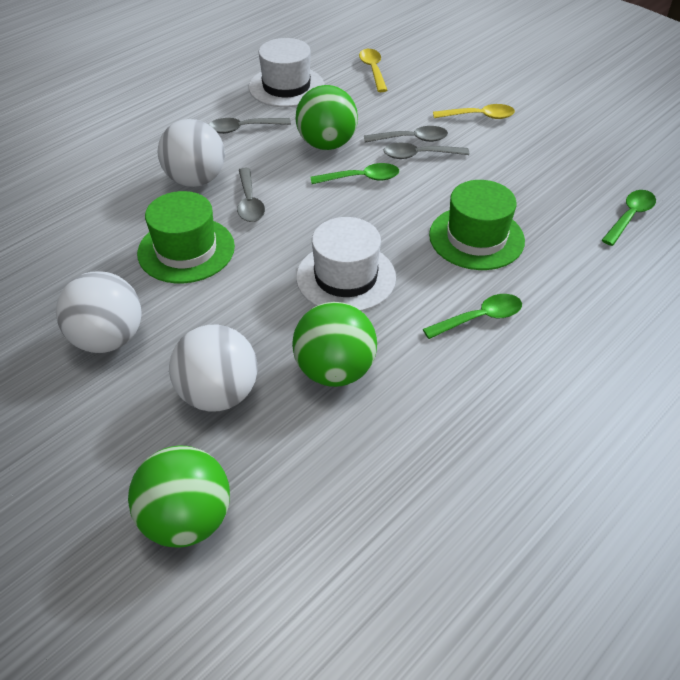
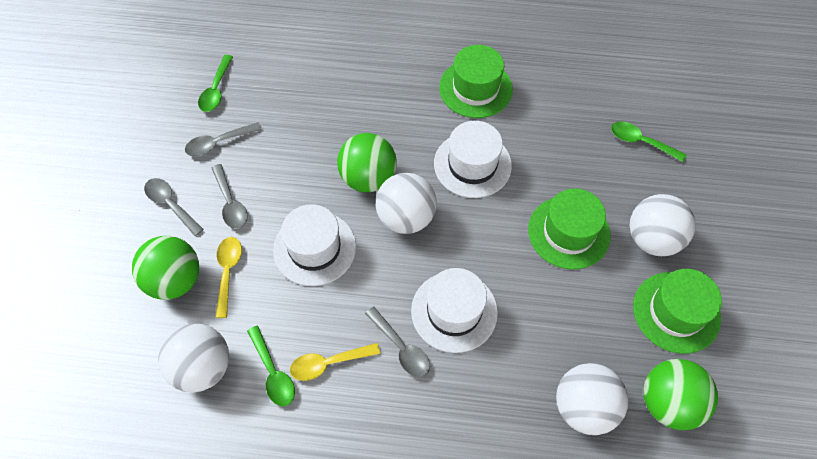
green hat: 2 -> 3
white ball: 3 -> 4
white hat: 2 -> 3

